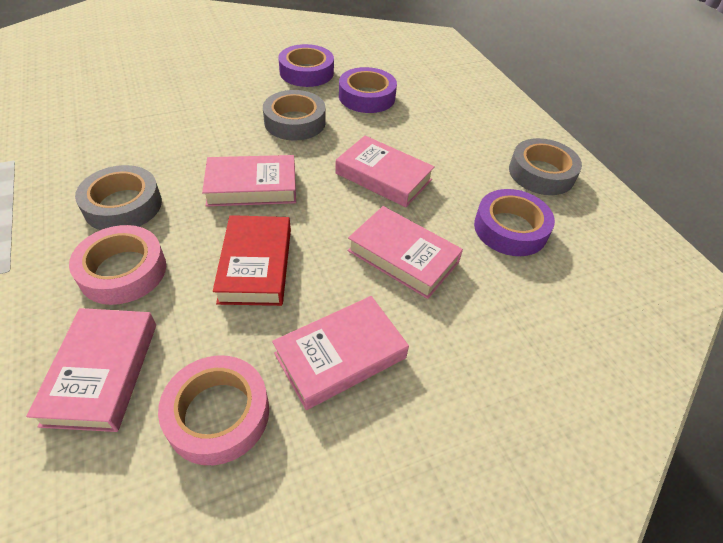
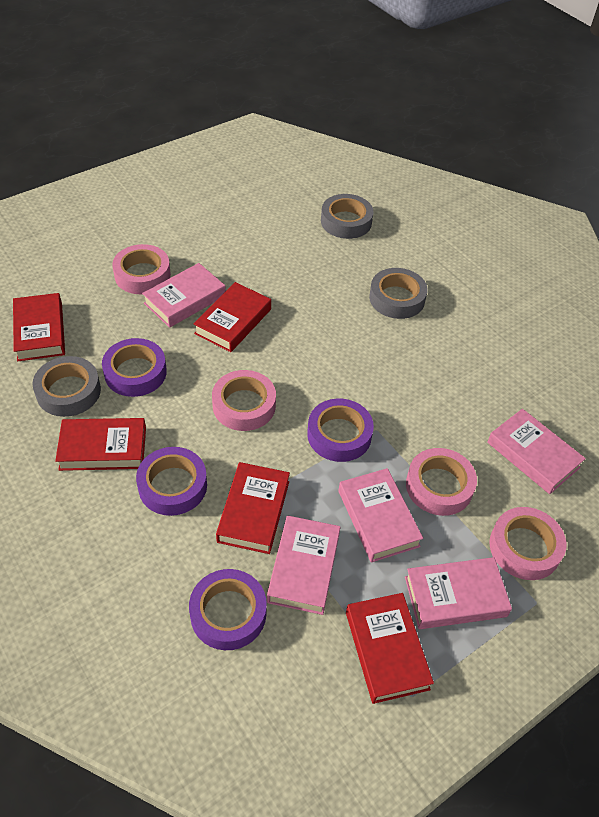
pink tape: 2 -> 4
purple tape: 3 -> 4
red book: 1 -> 5

